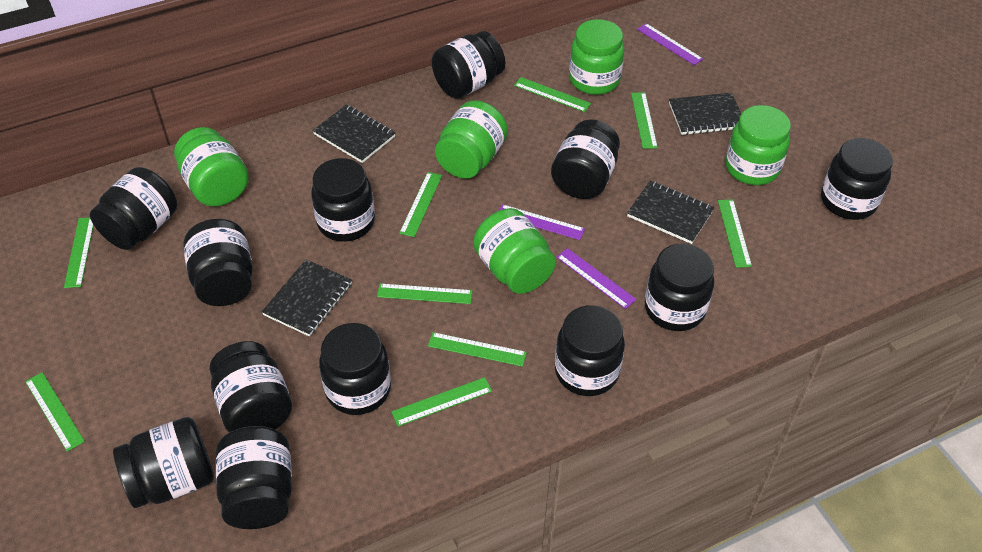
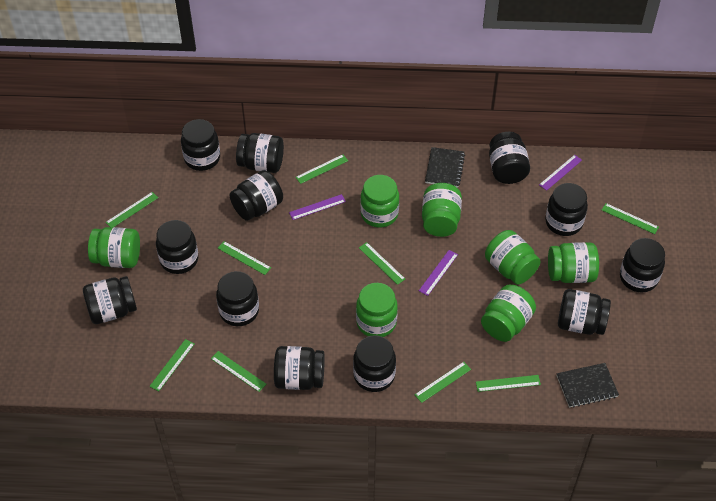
black notebook: 4 -> 2
green jar: 5 -> 7

